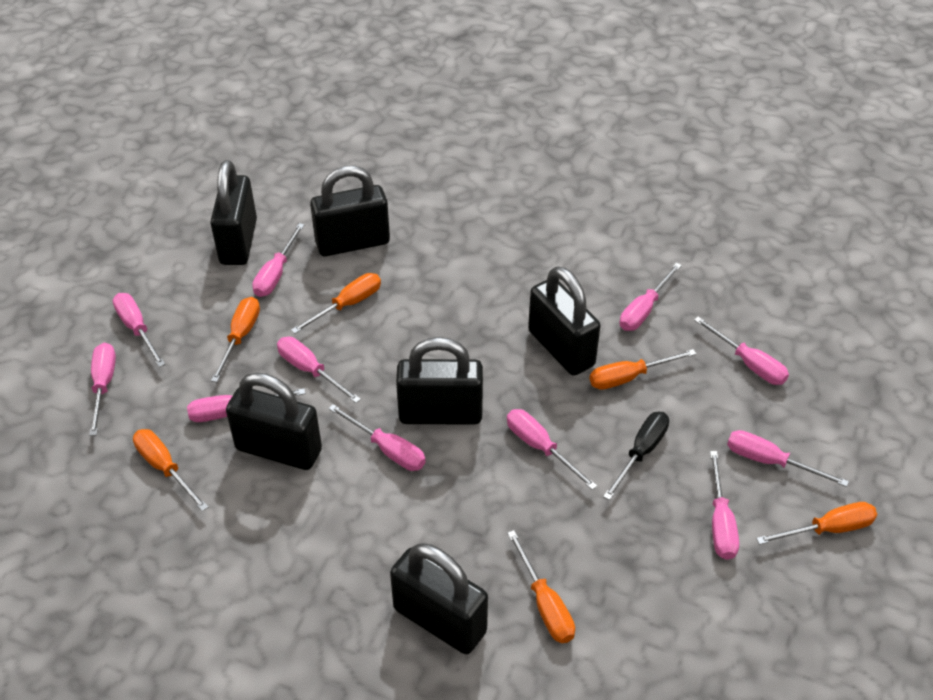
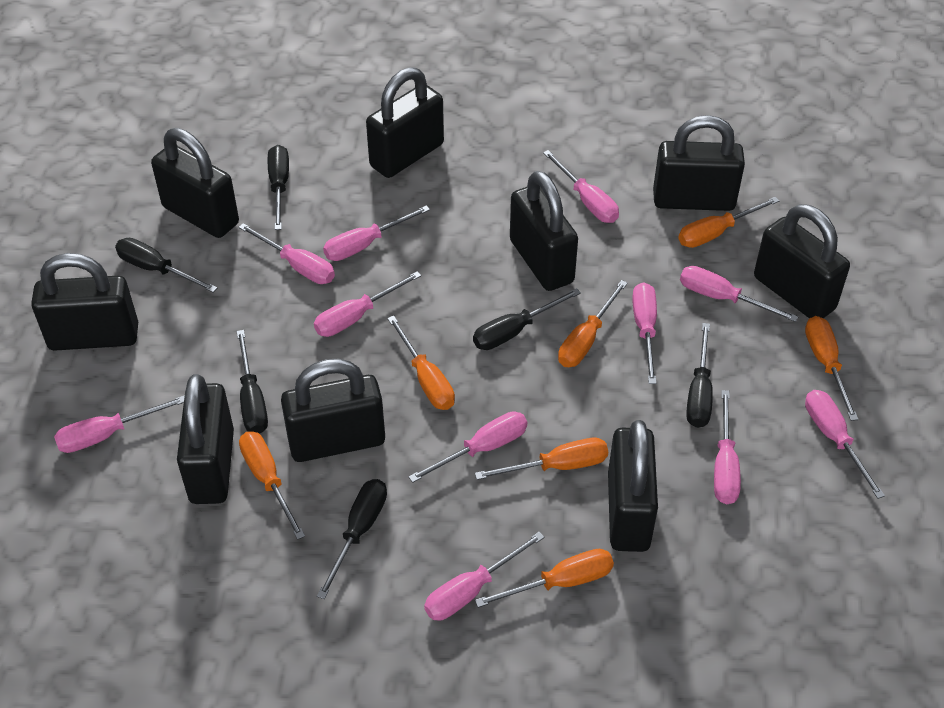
black padlock: 6 -> 9
black screwdriver: 1 -> 6
orange screwdriver: 6 -> 7

